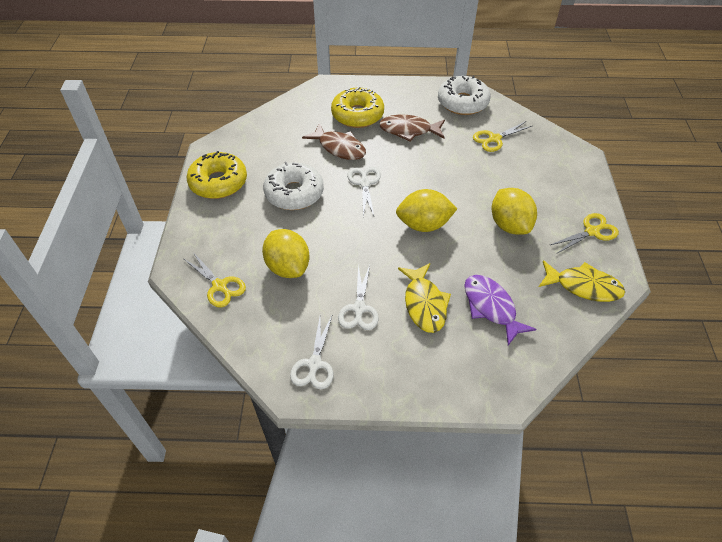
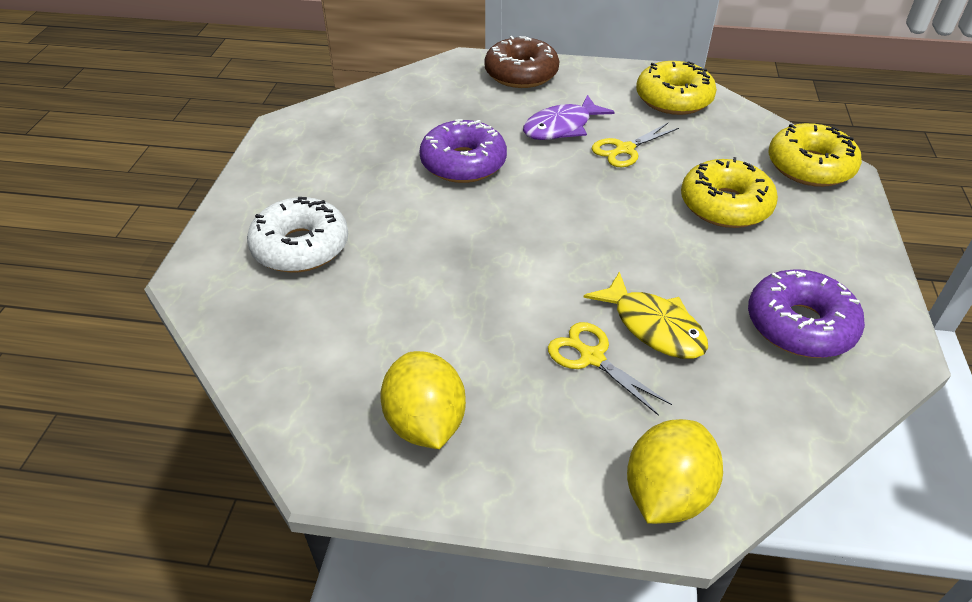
brown donut: 0 -> 1
brown fish: 2 -> 0
purple donut: 0 -> 2
white donut: 2 -> 1
white scissors: 3 -> 0
yellow donut: 2 -> 3
yellow fish: 2 -> 1
yellow lemon: 3 -> 2
yellow scissors: 3 -> 2

